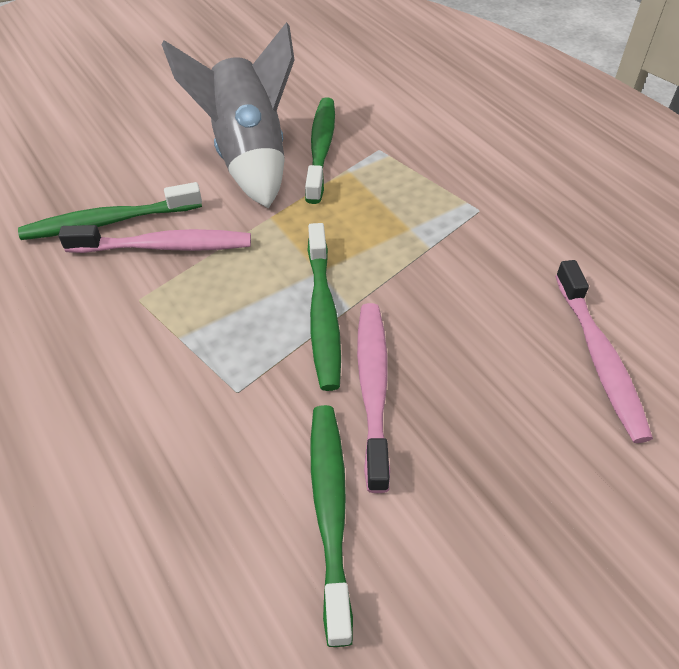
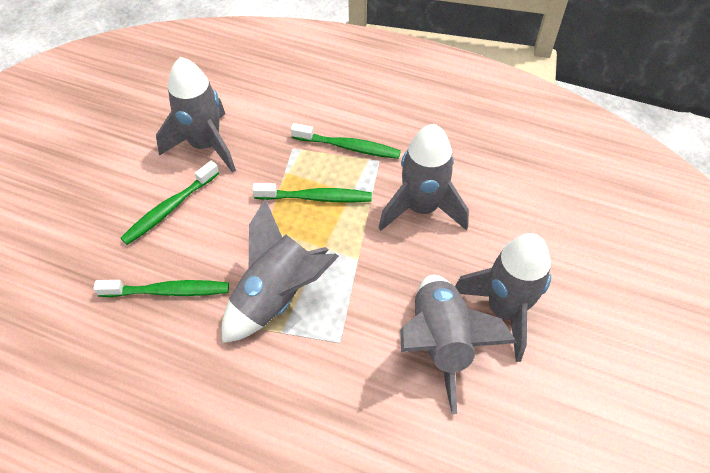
grey rocket: 1 -> 5
pink toothbrush: 3 -> 0

